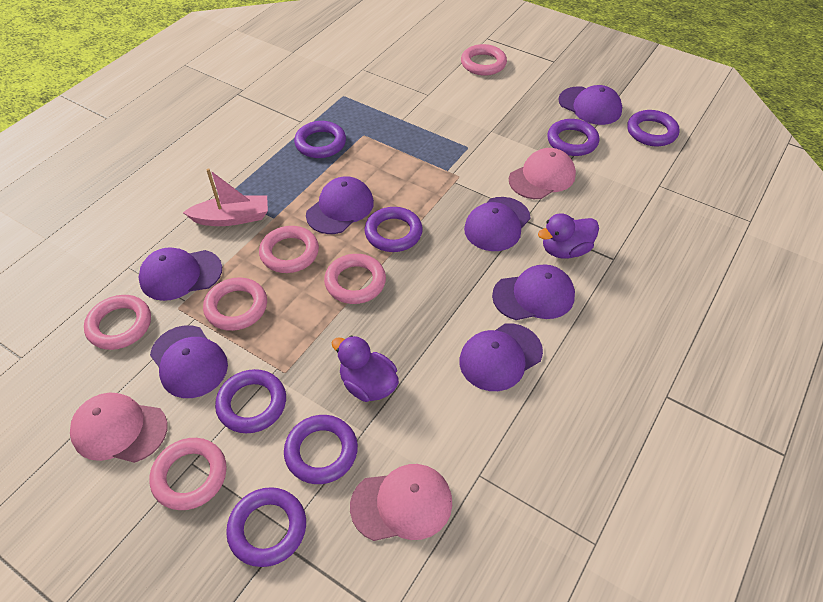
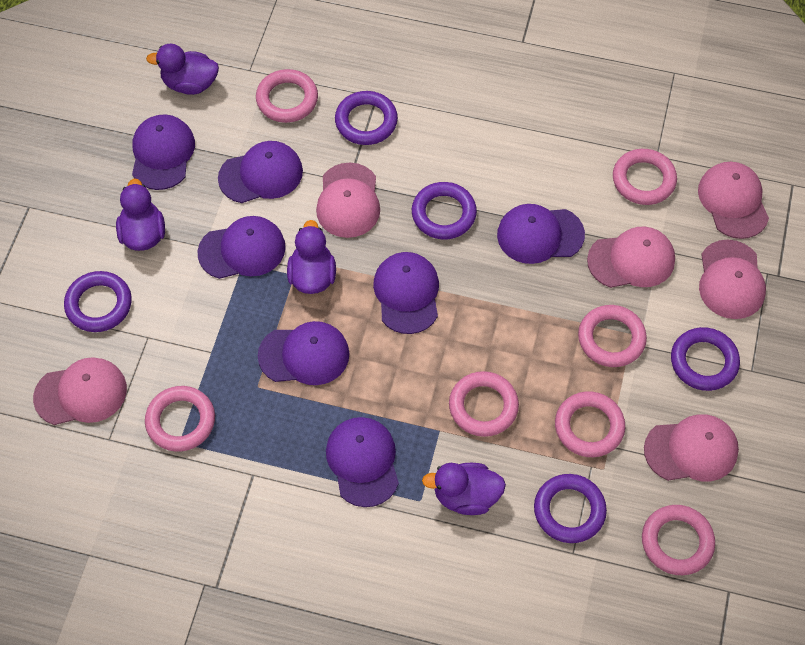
pink boat: 1 -> 0
pink cap: 3 -> 6
pink ring: 6 -> 7
purple duck: 2 -> 4
purple ring: 7 -> 5

